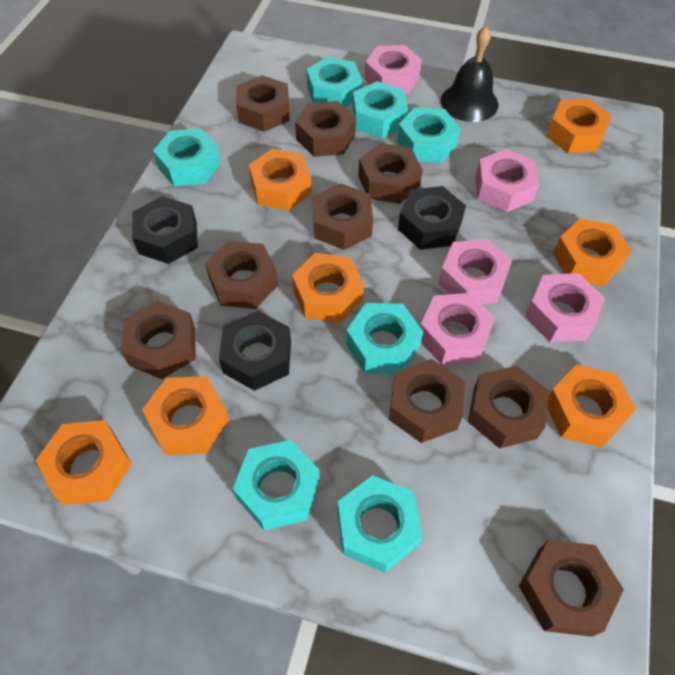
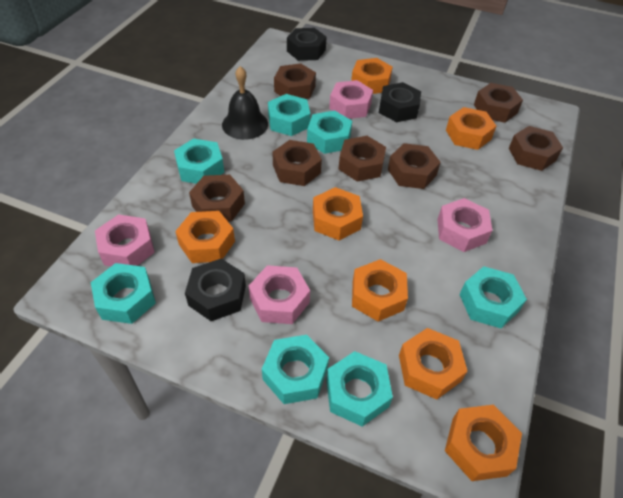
brown nut: 9 -> 7
pink nut: 5 -> 4

